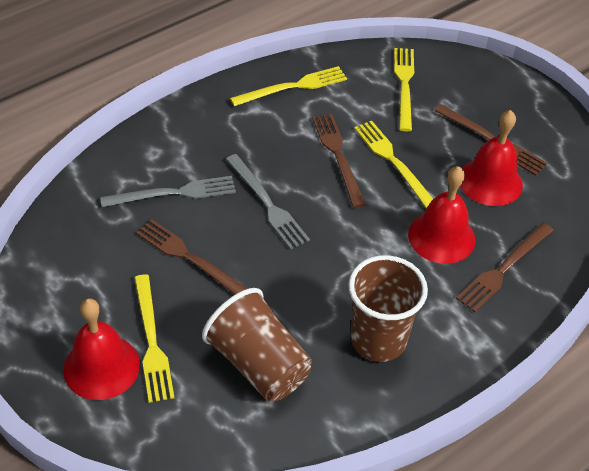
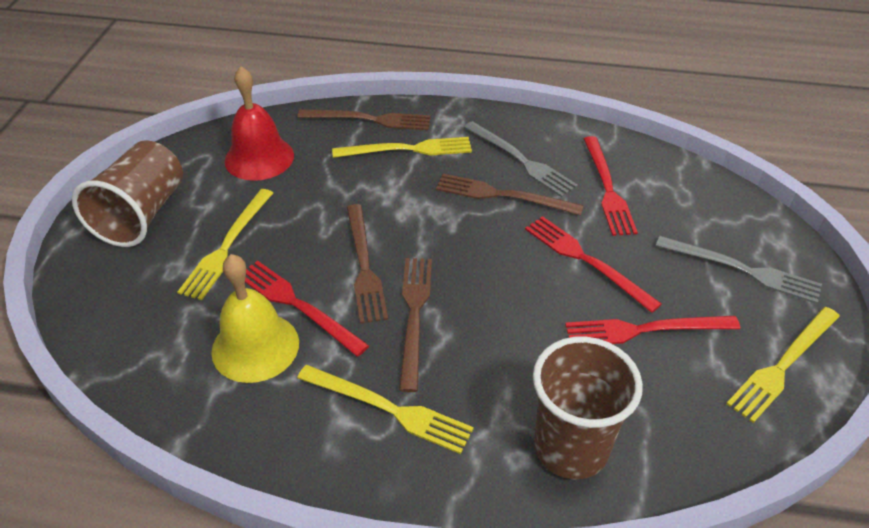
red bell: 3 -> 1
red fork: 0 -> 4
yellow bell: 0 -> 1

